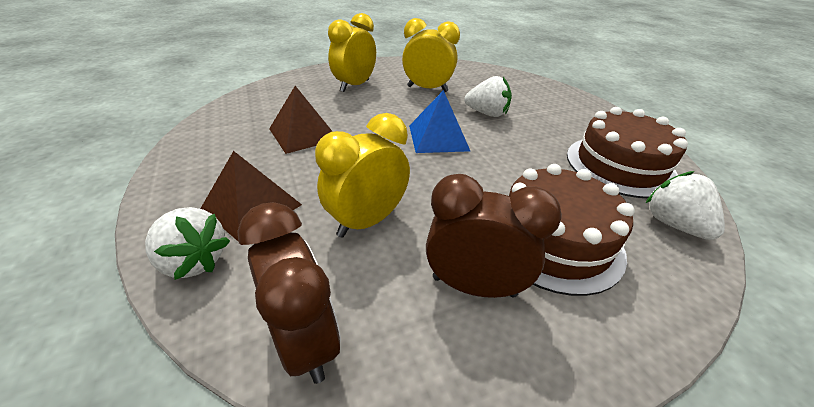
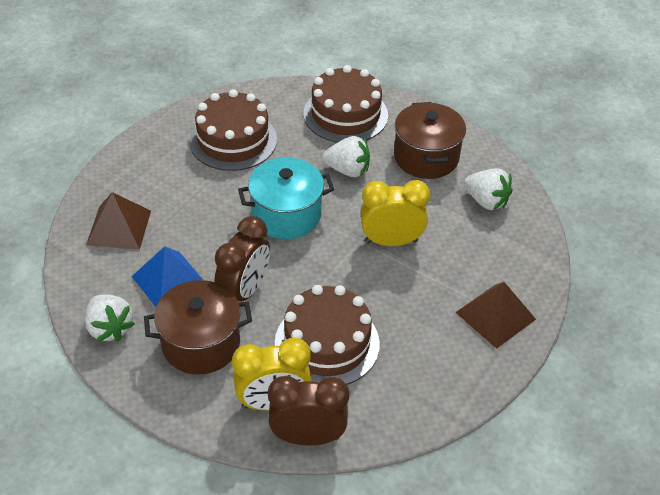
brown cake: 2 -> 3
brown pot: 0 -> 2
turquoise pot: 0 -> 1
yellow clock: 3 -> 2

